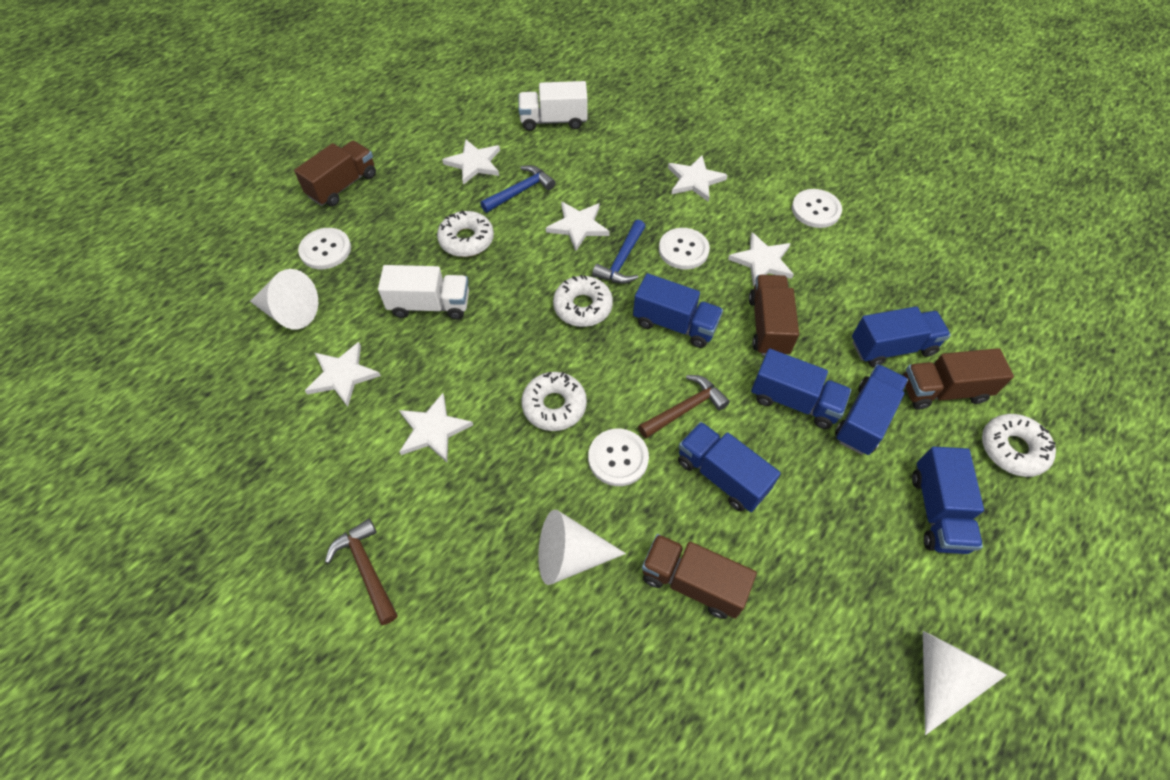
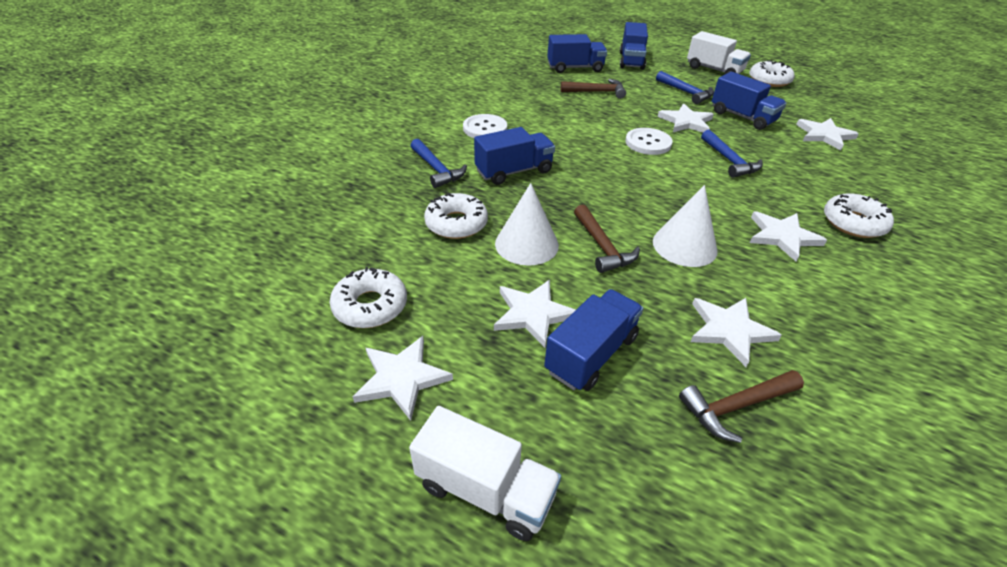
blue hammer: 2 -> 3
blue truck: 6 -> 5
brown hammer: 2 -> 3
brown truck: 4 -> 0
white button: 4 -> 2
white cone: 3 -> 2

